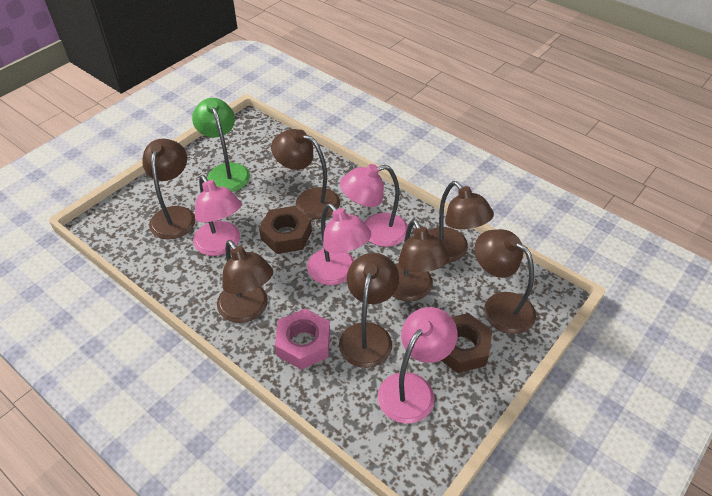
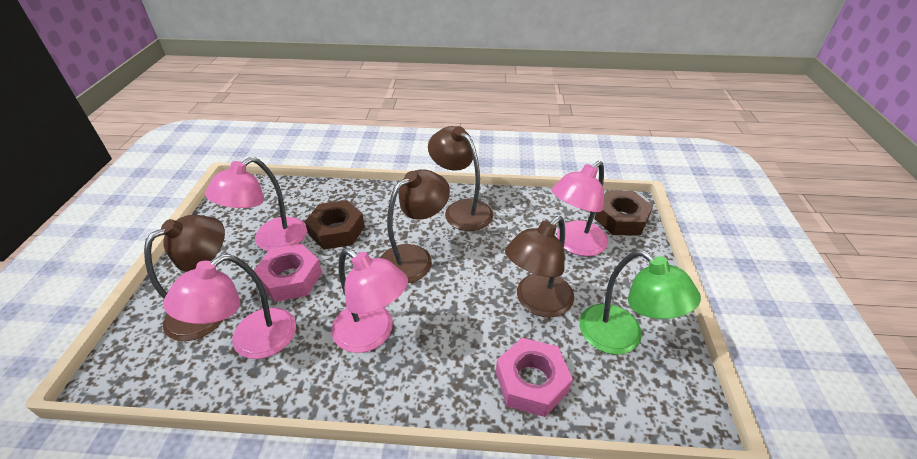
brown lamp: 7 -> 4
pink nut: 1 -> 2

